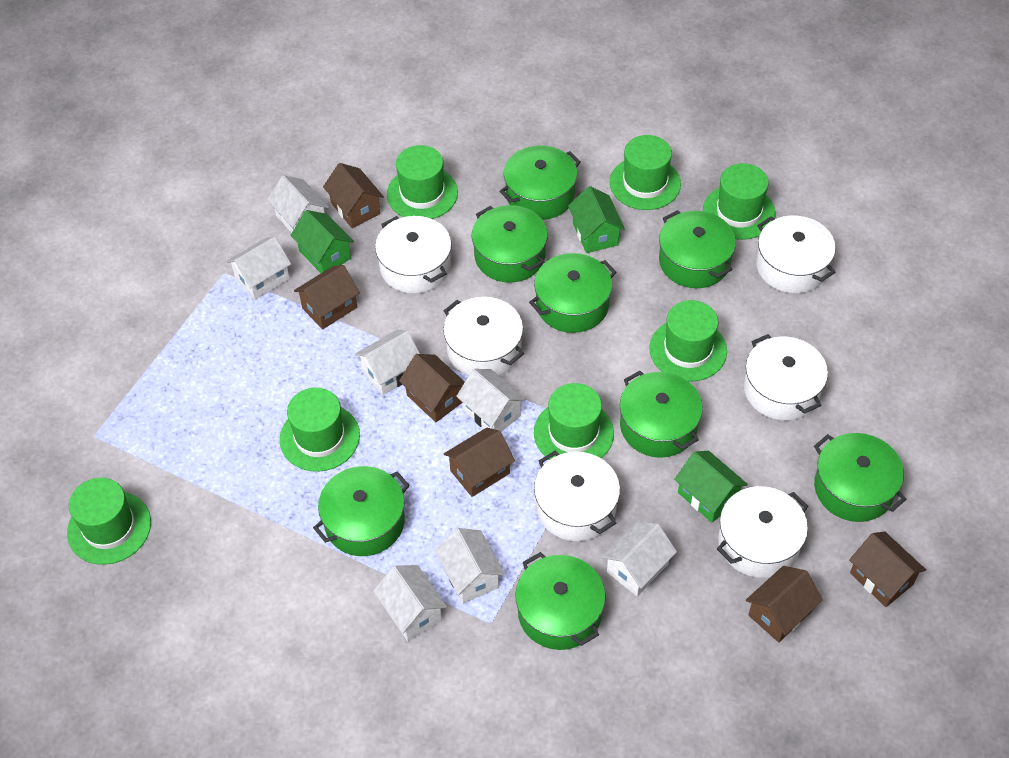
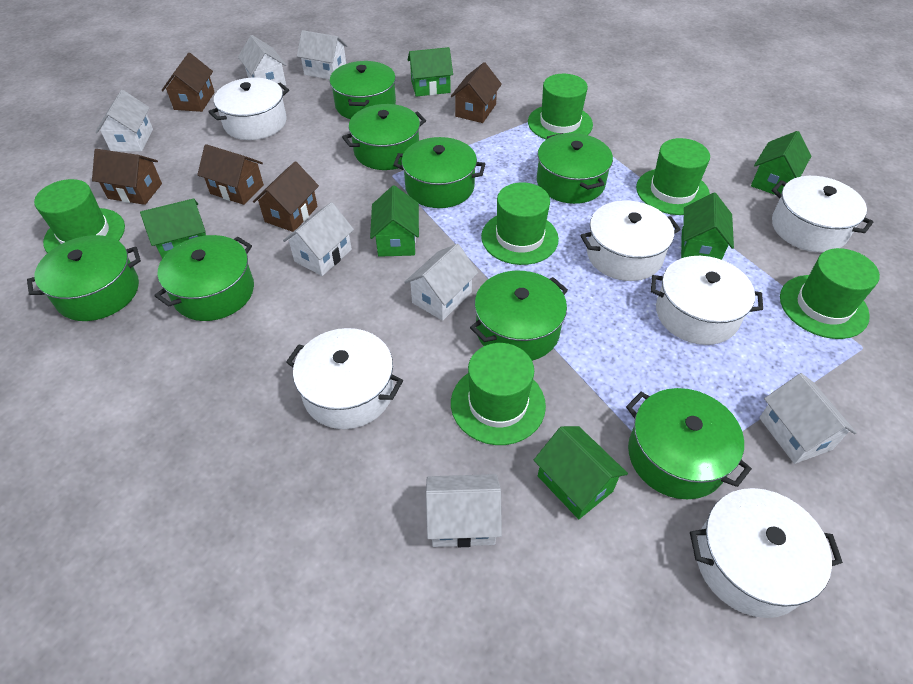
brown house: 6 -> 5
green hat: 7 -> 6
green house: 3 -> 6

